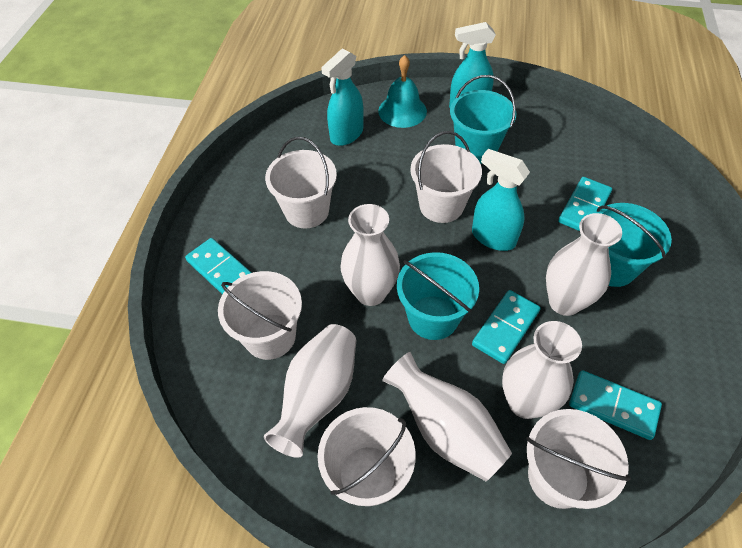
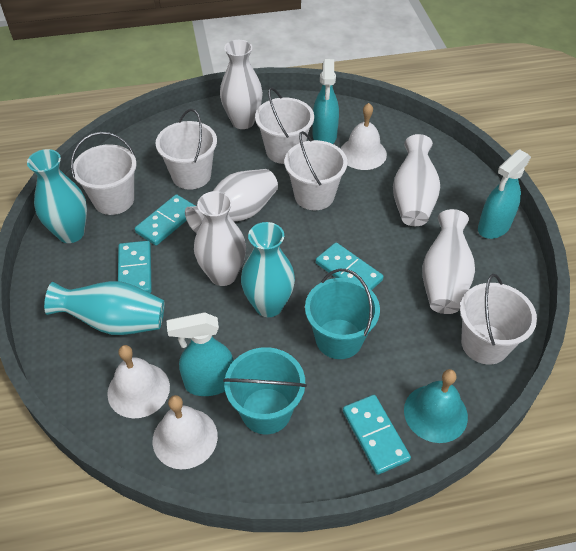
turquoise bucket: 3 -> 2
turquoise vase: 0 -> 3
white bell: 0 -> 3

